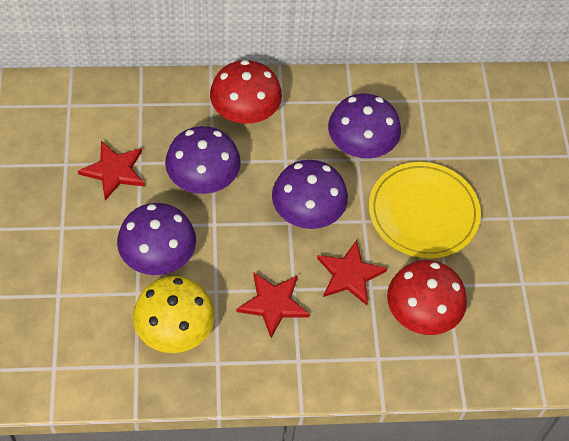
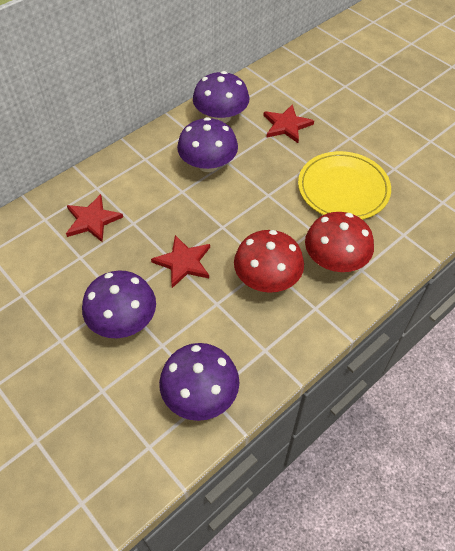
yellow mushroom: 1 -> 0

